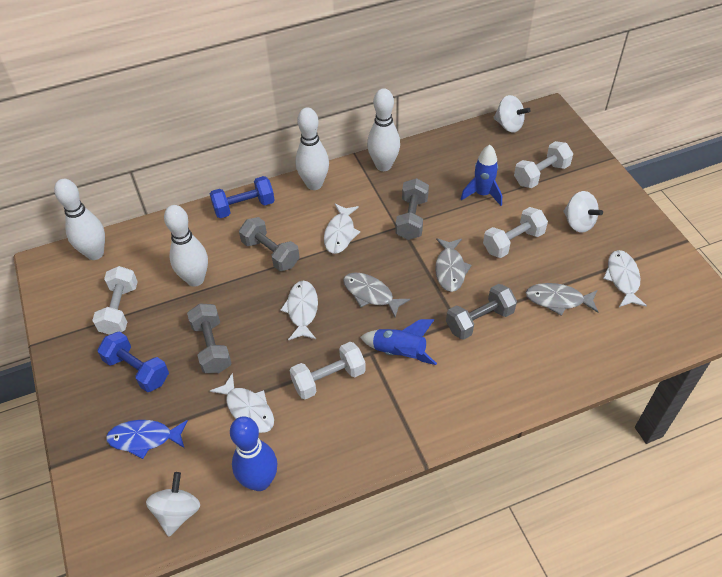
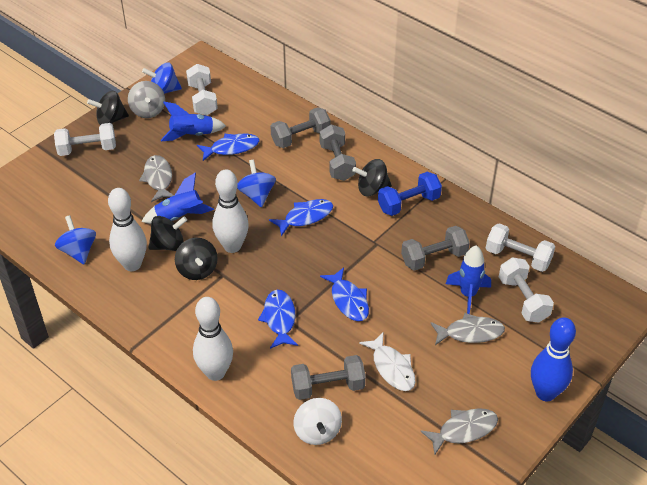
black spinning top: 0 -> 4
blue dumbbell: 2 -> 1
blue fish: 1 -> 4
blue rocket: 2 -> 3
blue spinning top: 0 -> 3
grey spinning top: 0 -> 1
white bowling pin: 4 -> 3
white fish: 4 -> 1
white spinning top: 3 -> 1

